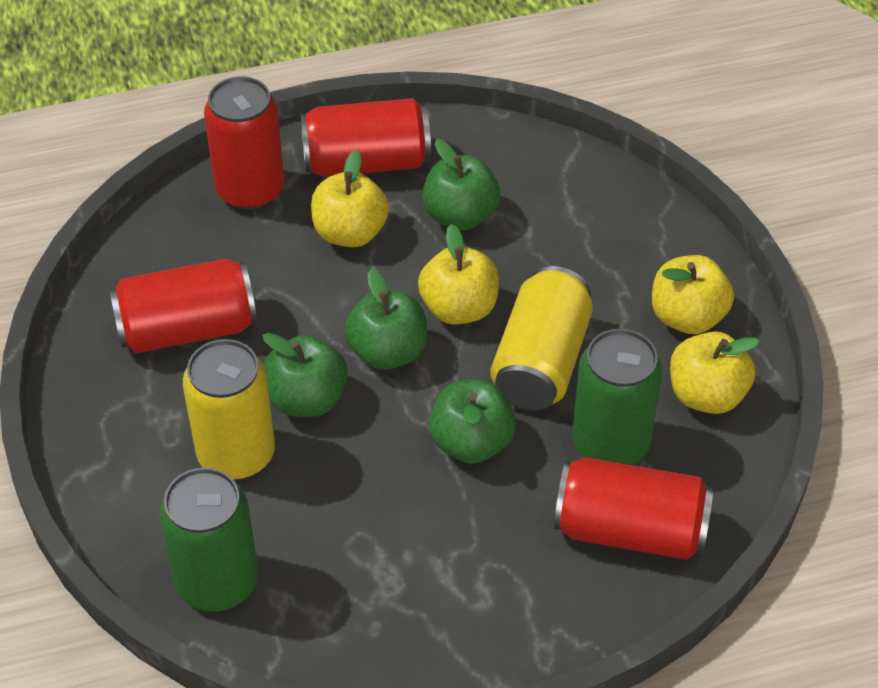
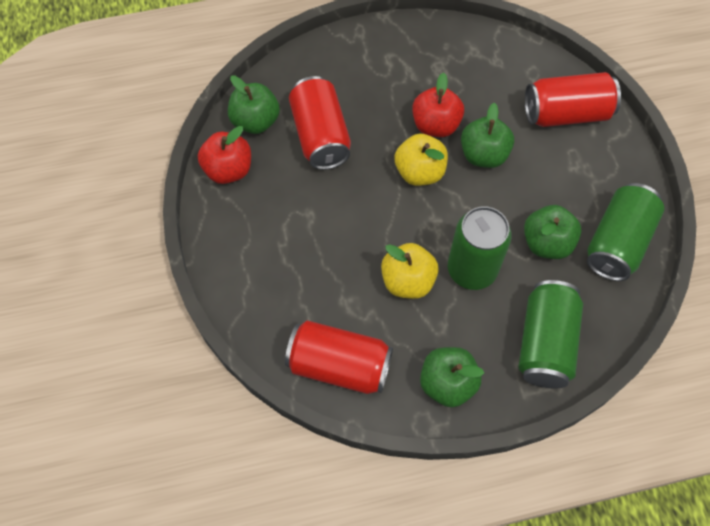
green can: 2 -> 3
red apple: 0 -> 2
red can: 4 -> 3
yellow apple: 4 -> 2
yellow can: 2 -> 0

